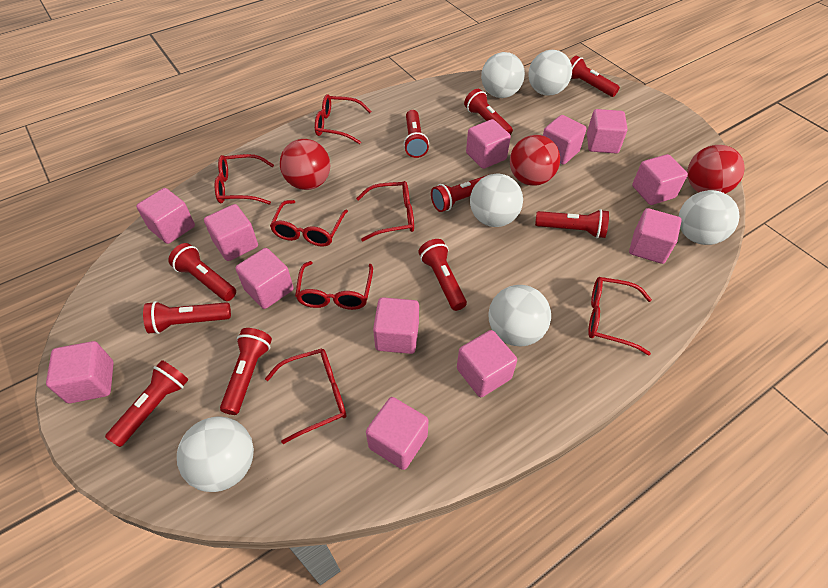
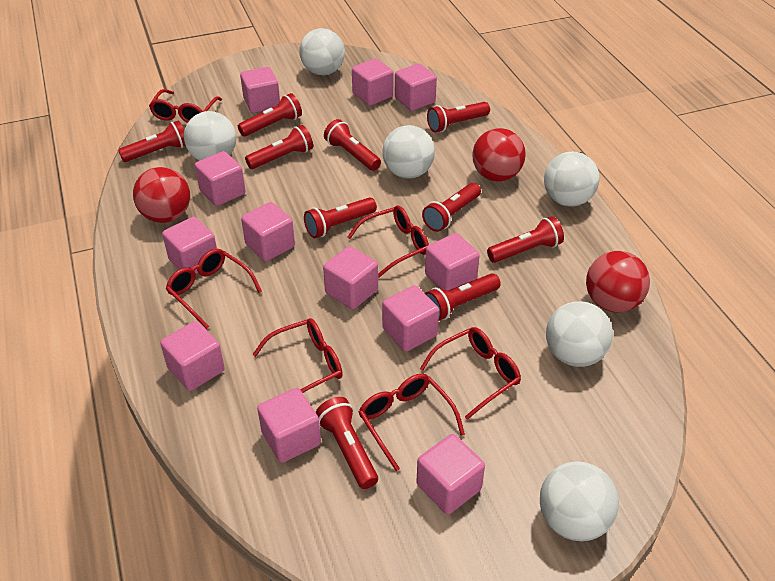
red glasses: 7 -> 6

